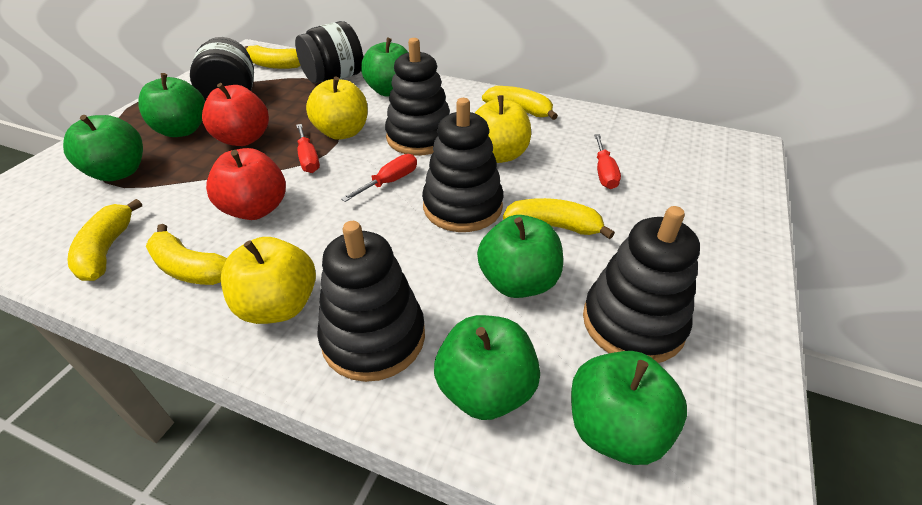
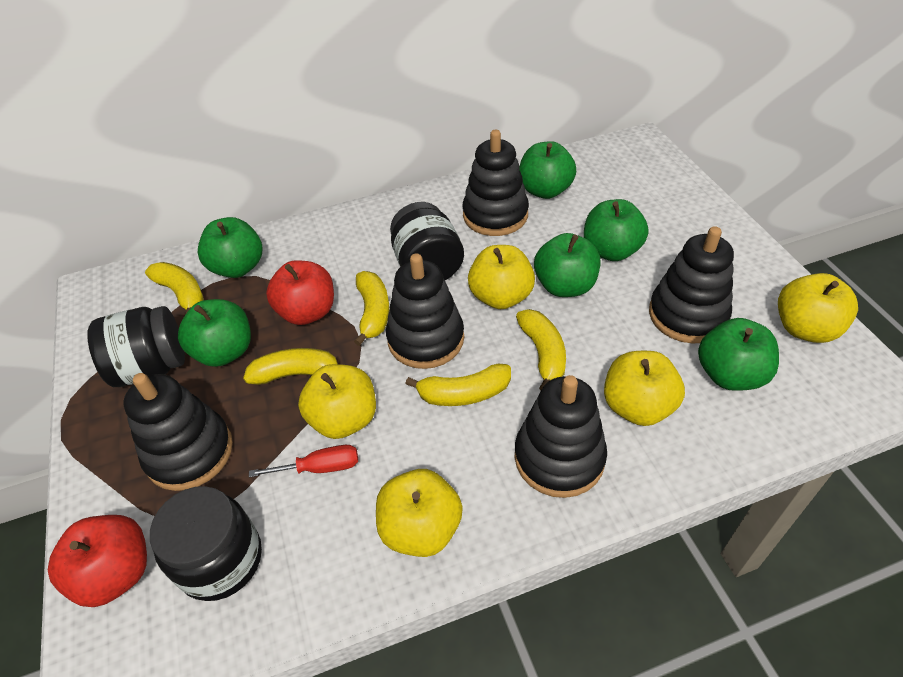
black jar: 2 -> 3
black stacking toy: 4 -> 5
red screwdriver: 3 -> 1
yellow apple: 3 -> 5

